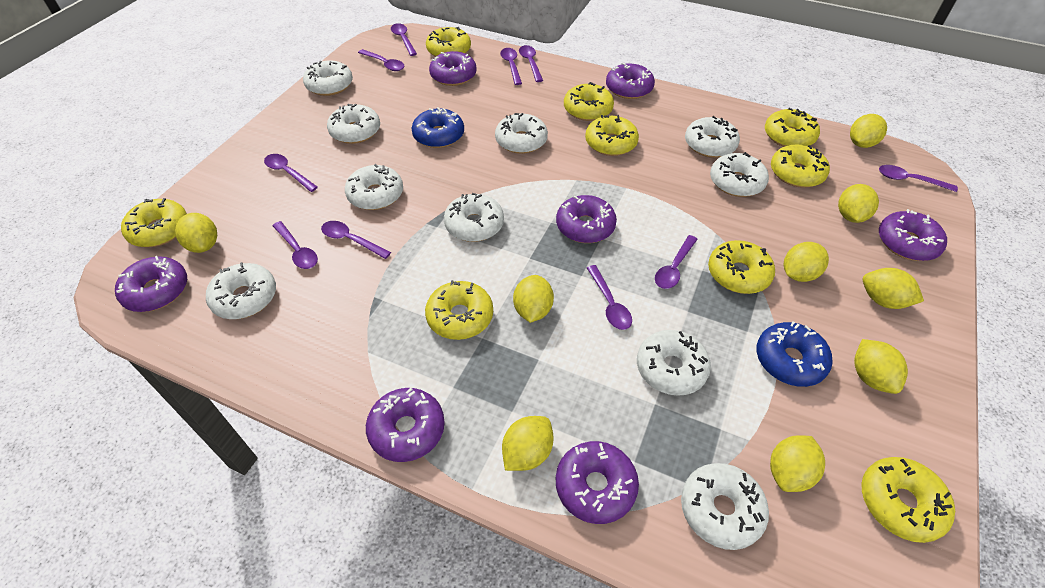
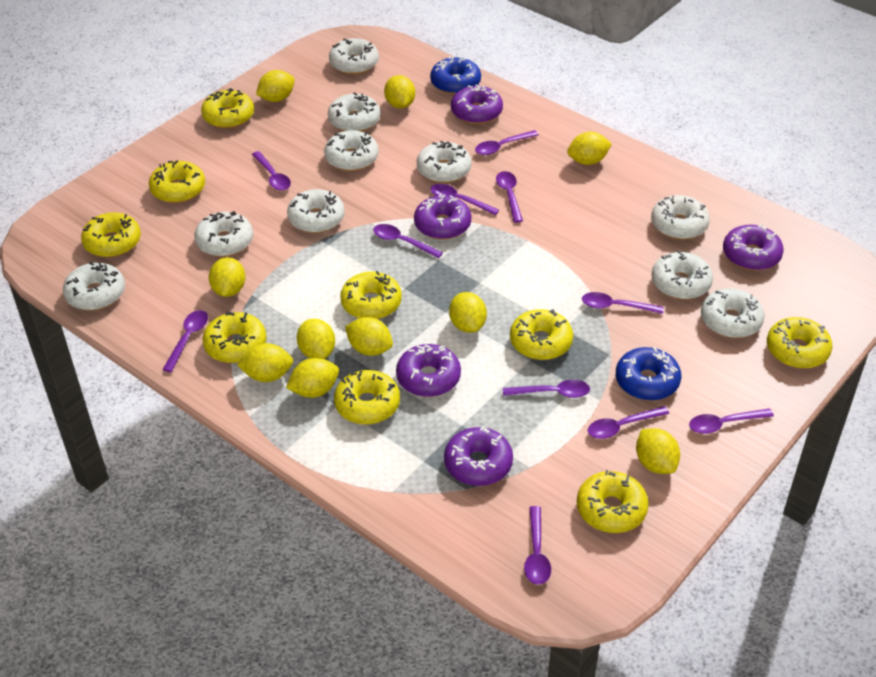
purple donut: 7 -> 5
purple spoon: 10 -> 11
yellow lemon: 9 -> 10

